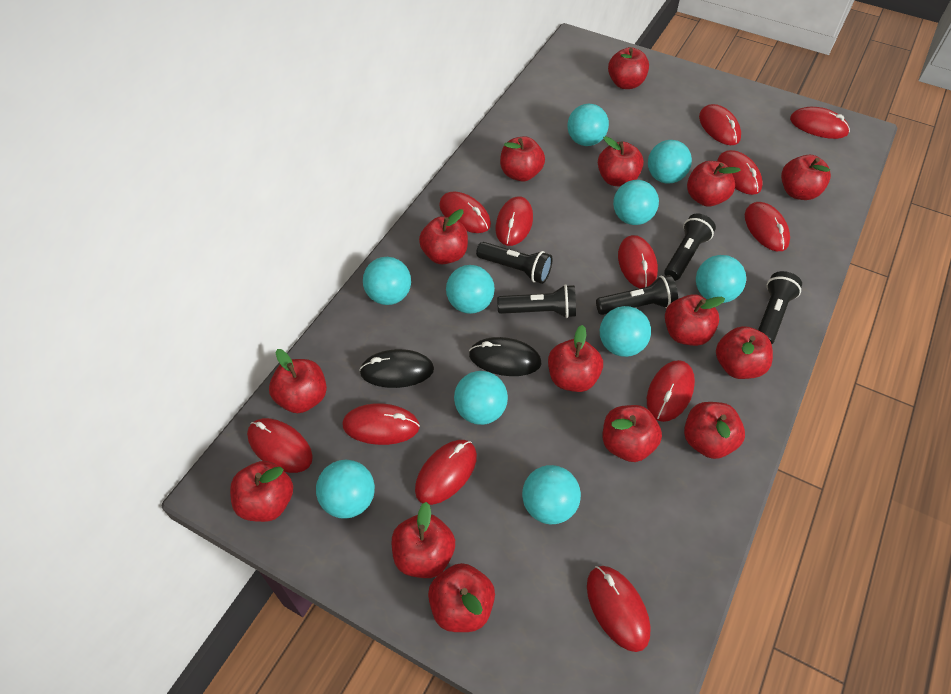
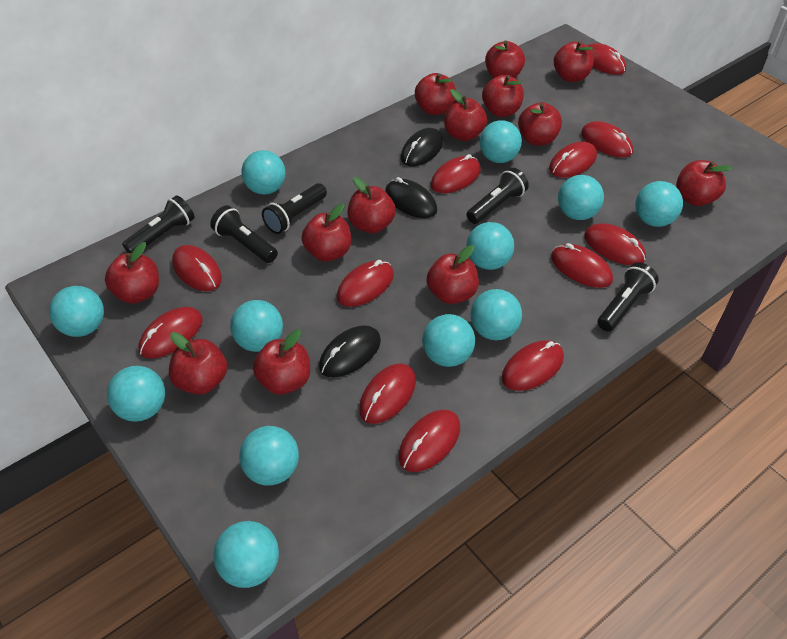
black mouse: 2 -> 3
red apple: 15 -> 13
turquoise ball: 10 -> 12

